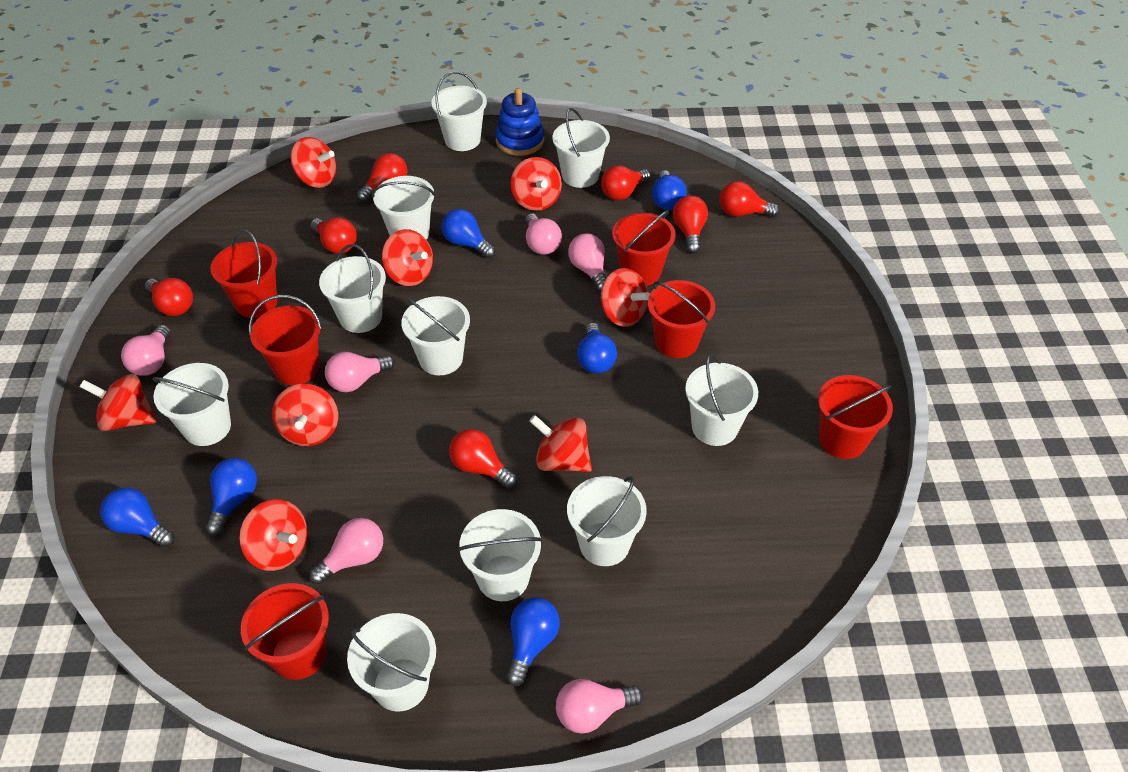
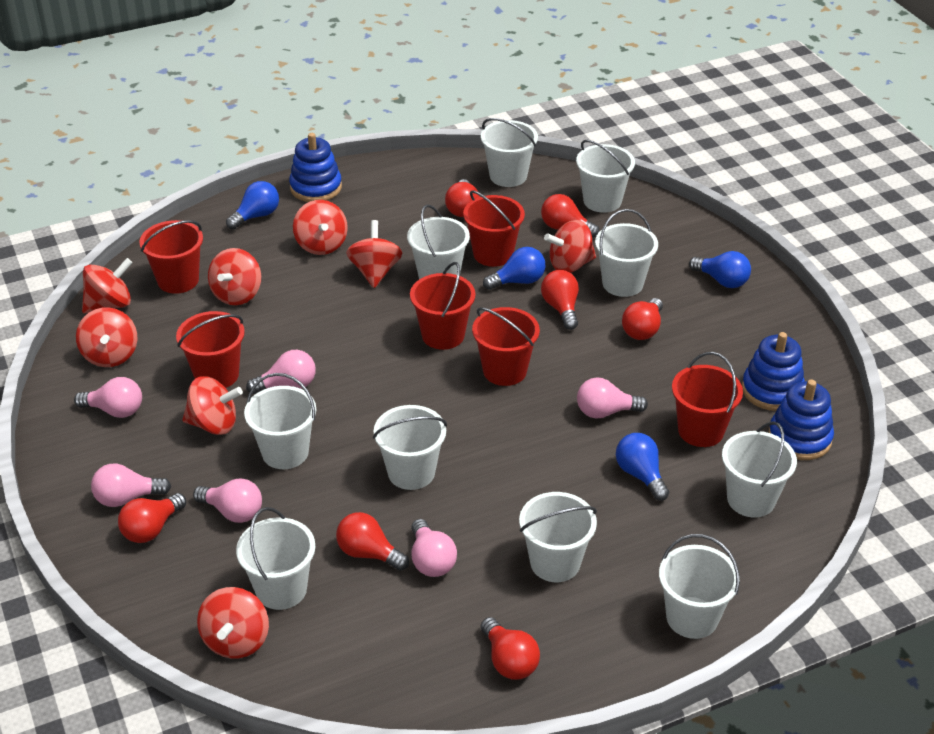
blue light bulb: 6 -> 4
blue stacking toy: 1 -> 3

